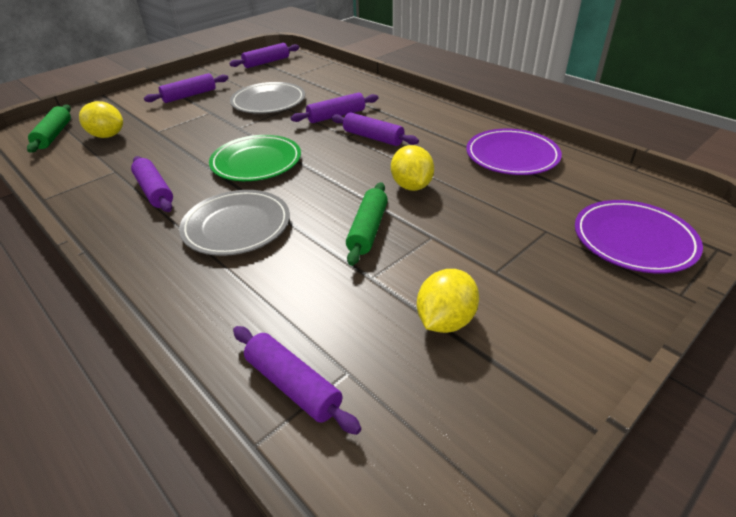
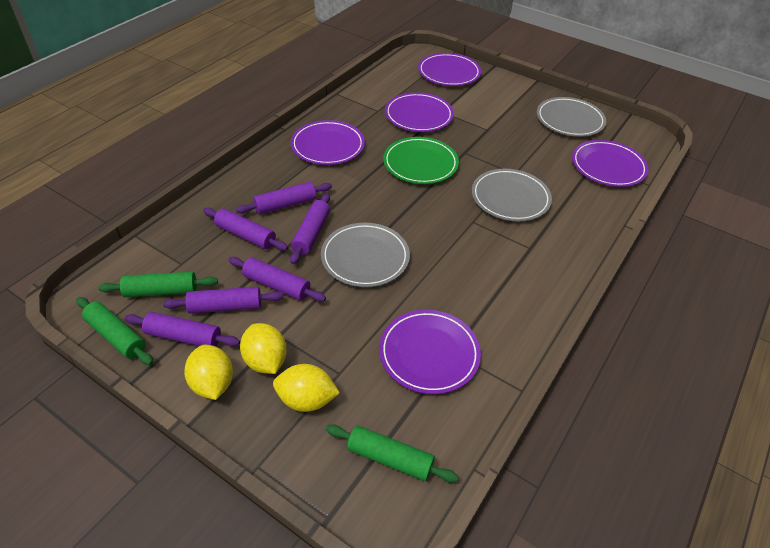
green rolling pin: 2 -> 3
grey plate: 2 -> 3
purple plate: 2 -> 5

